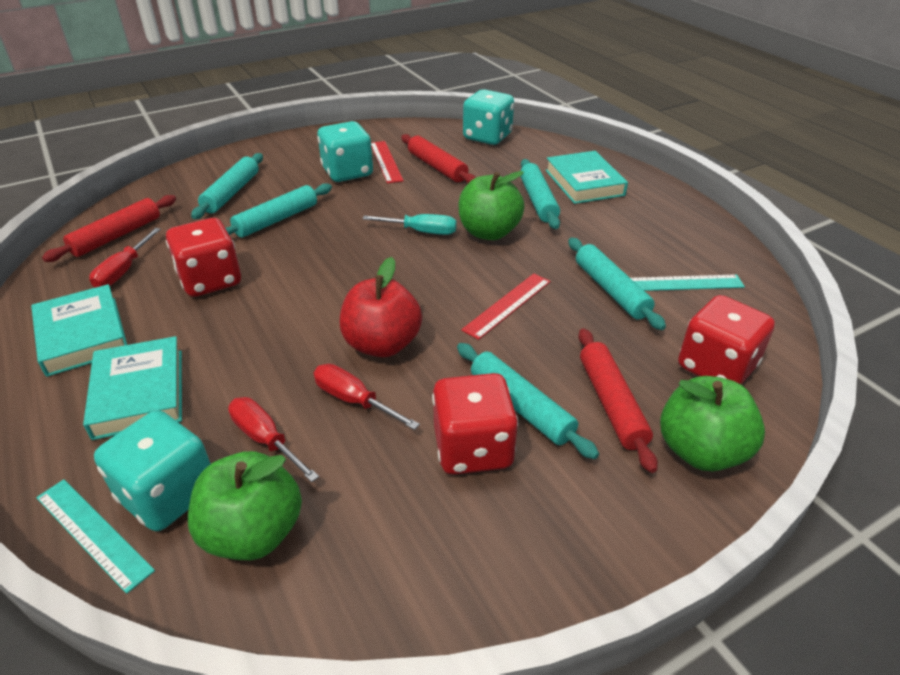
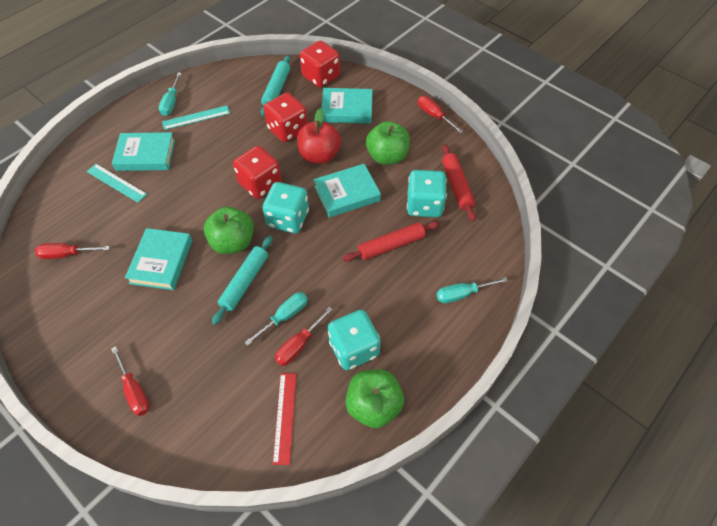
red rolling pin: 3 -> 2
red ruler: 2 -> 1
red screwdriver: 3 -> 4
turquoise book: 3 -> 4
turquoise rolling pin: 5 -> 2
turquoise screwdriver: 1 -> 3

